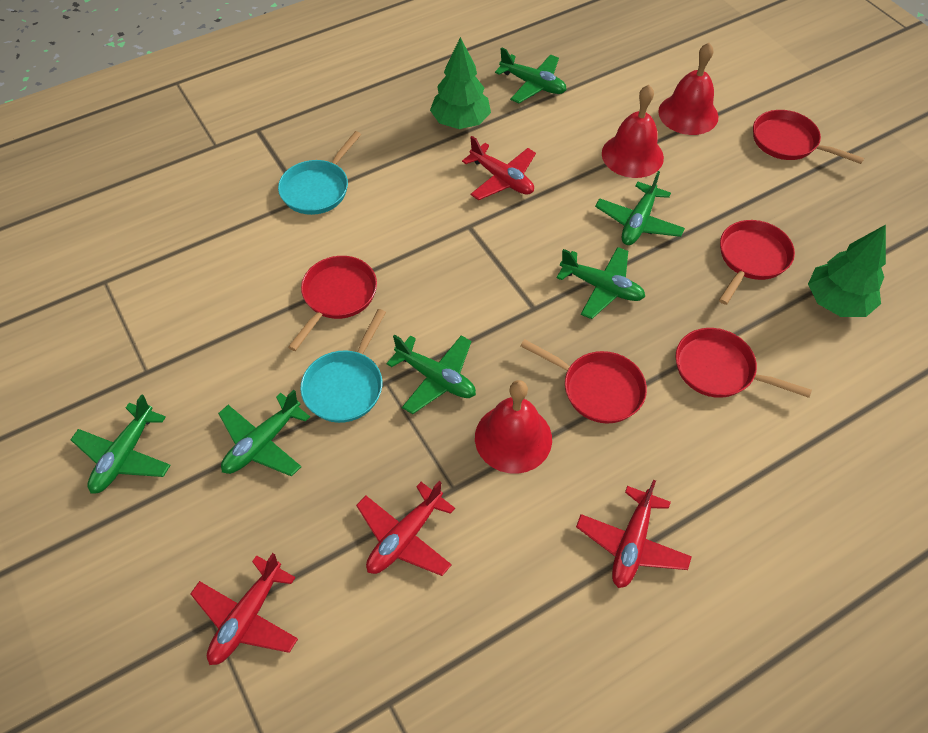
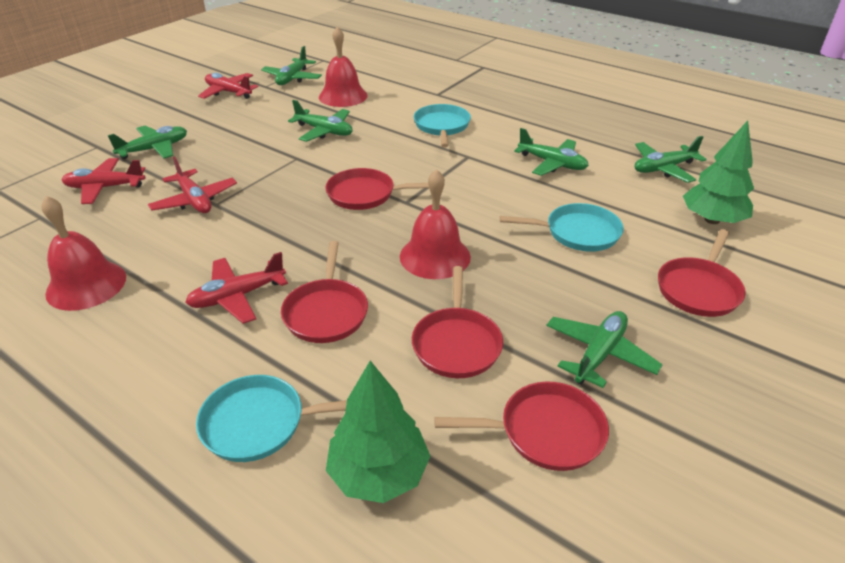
turquoise pan: 2 -> 3

